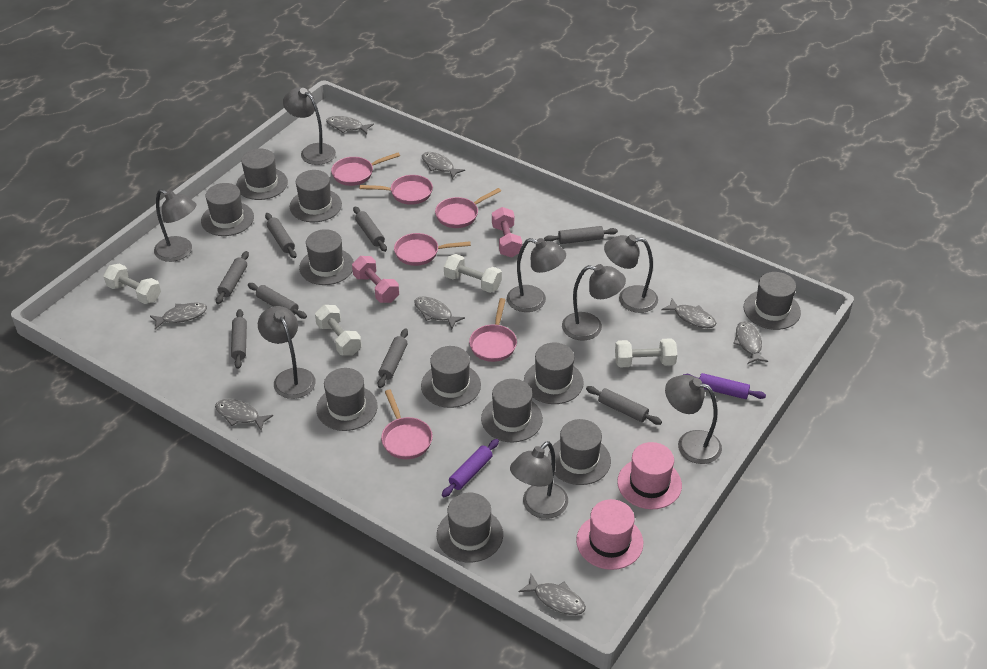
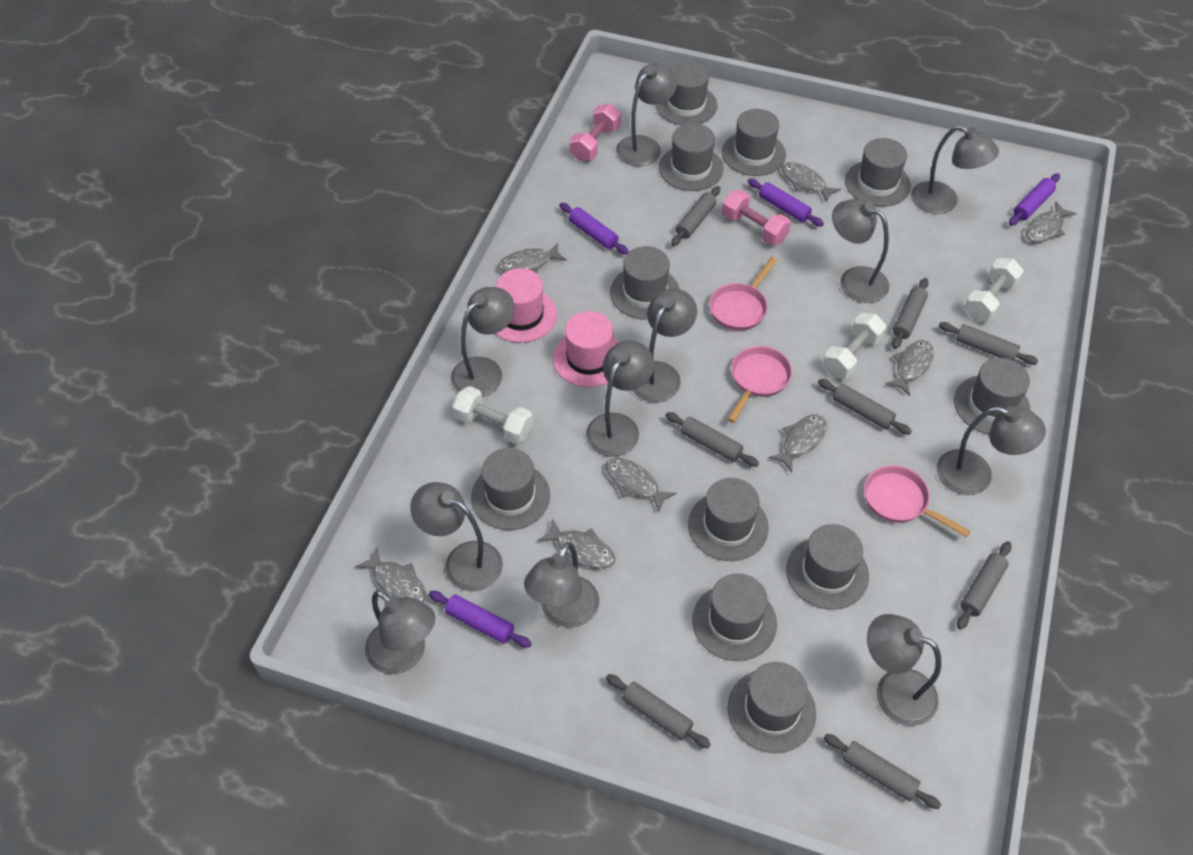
grey lamp: 8 -> 11
pink pan: 6 -> 3
purple rolling pin: 2 -> 4
white dumbbell: 4 -> 3

